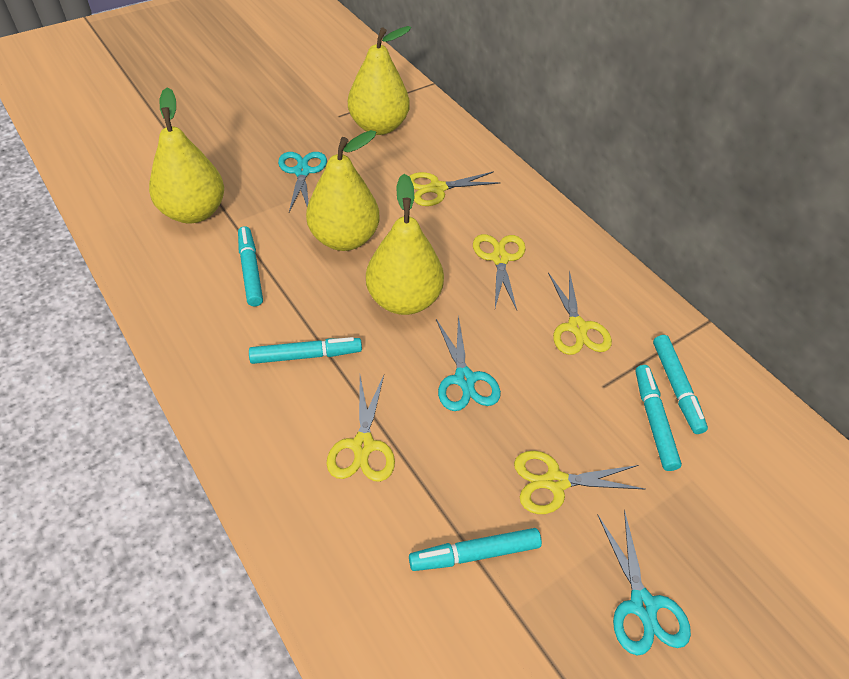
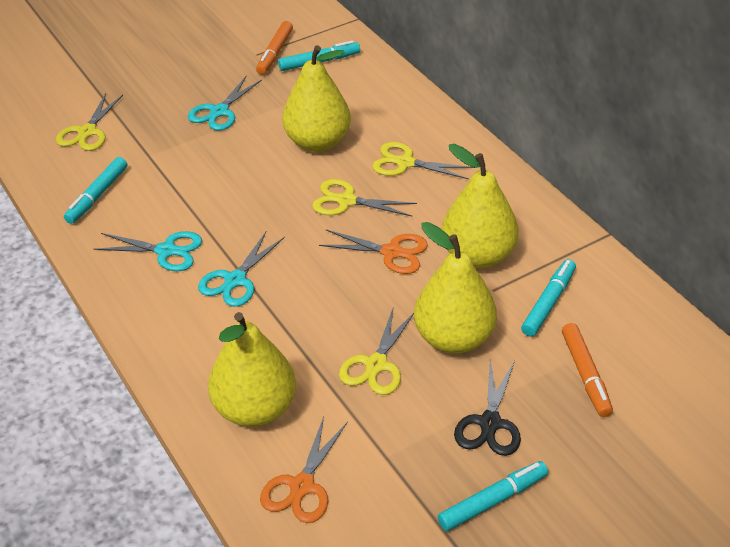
black scissors: 0 -> 1
orange marker: 0 -> 2
orange scissors: 0 -> 2
turquoise marker: 5 -> 4
yellow scissors: 5 -> 4

